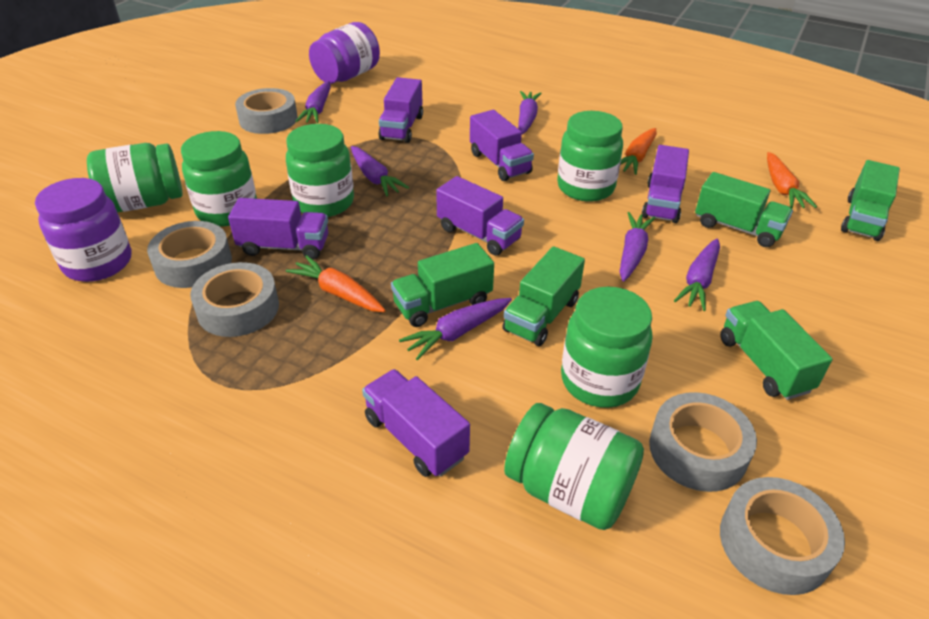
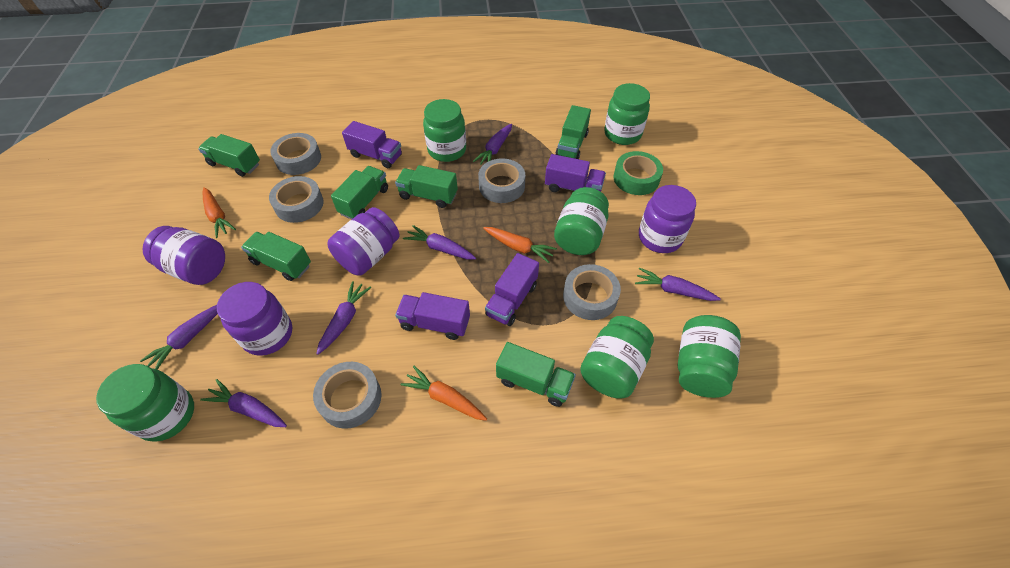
green tape: 0 -> 1
green truck: 5 -> 6
purple jar: 2 -> 4
purple truck: 6 -> 4

